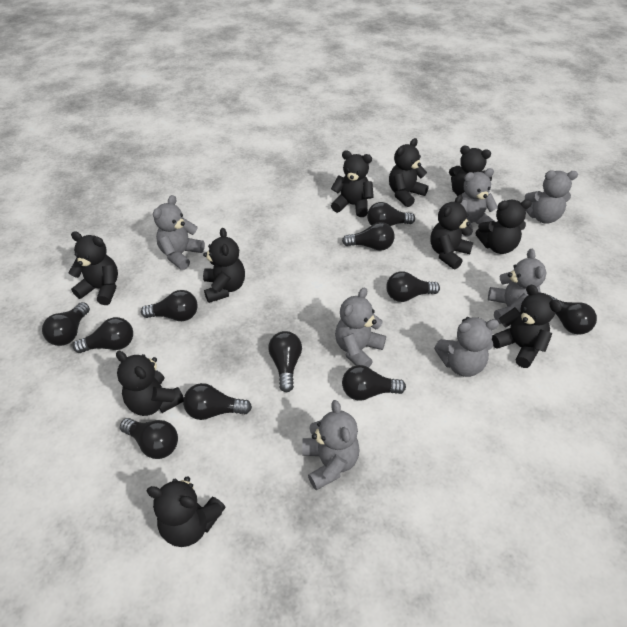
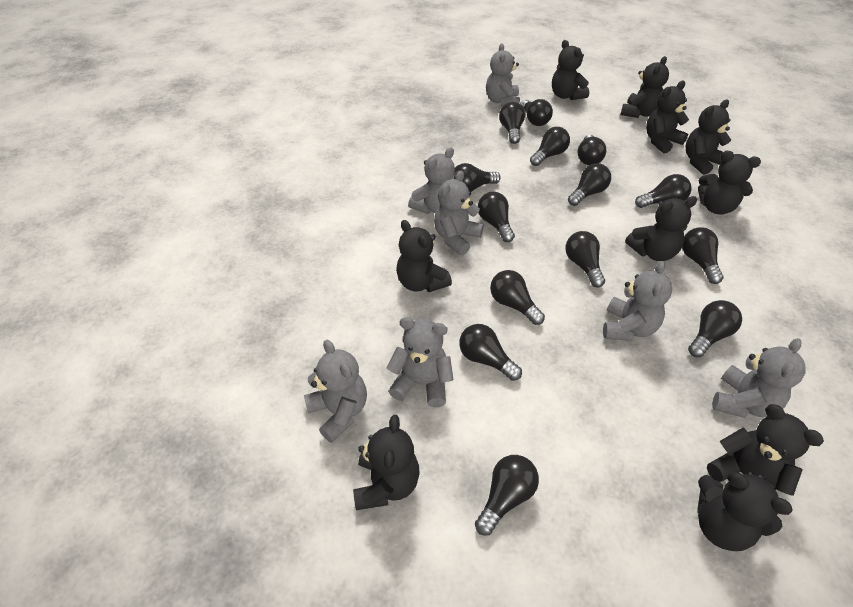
black light bulb: 11 -> 14

